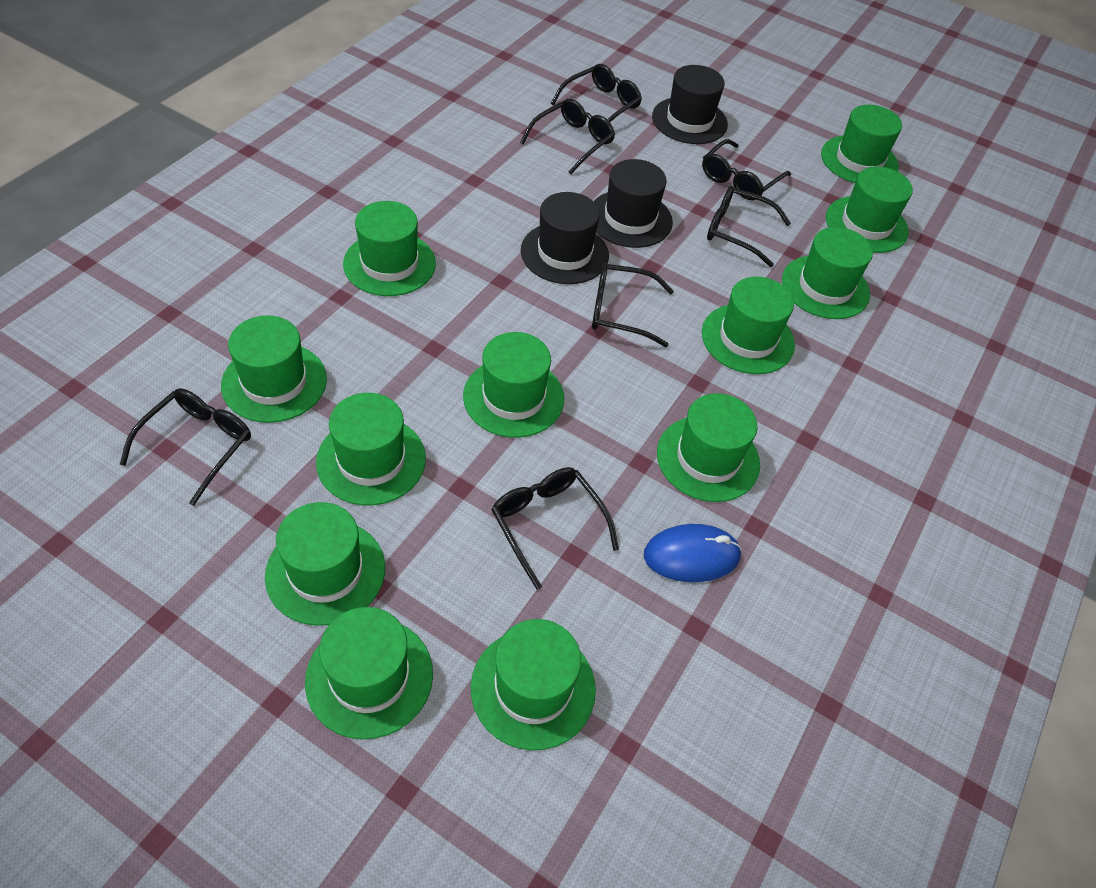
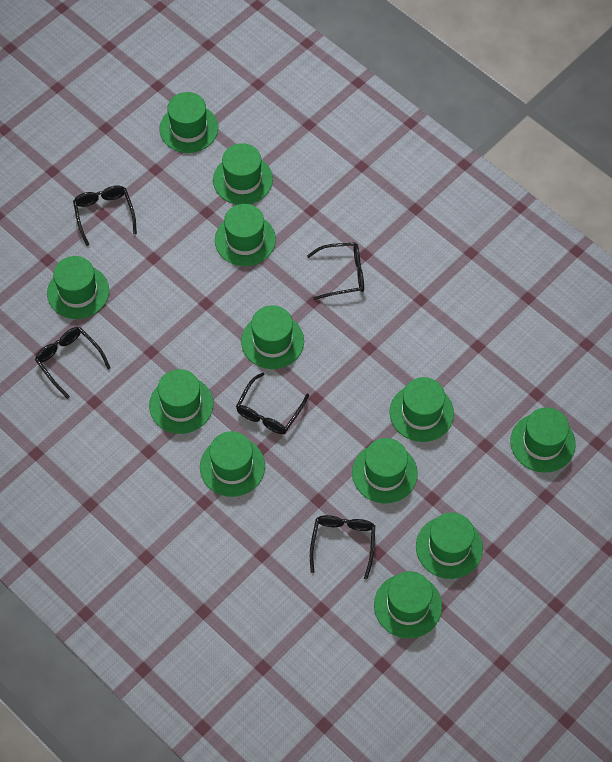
black glasses: 7 -> 5
black hat: 3 -> 0
blue mouse: 1 -> 0

